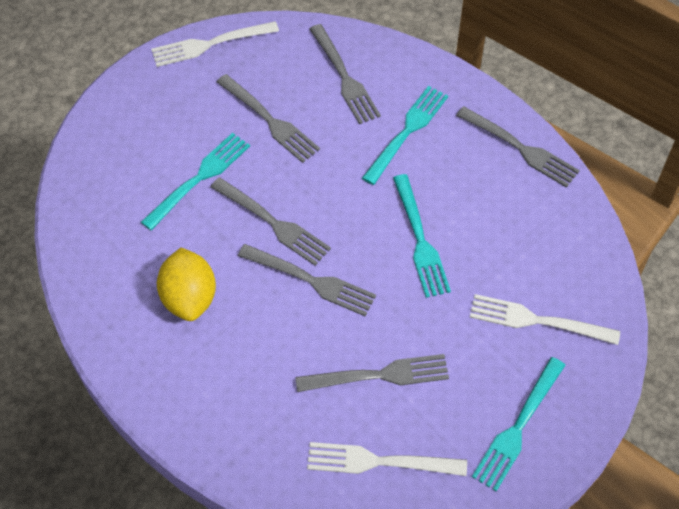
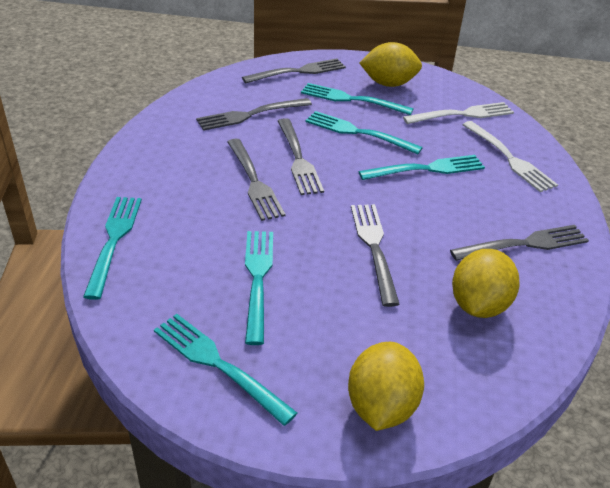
turquoise fork: 4 -> 6
white fork: 3 -> 2
yellow lemon: 1 -> 3

